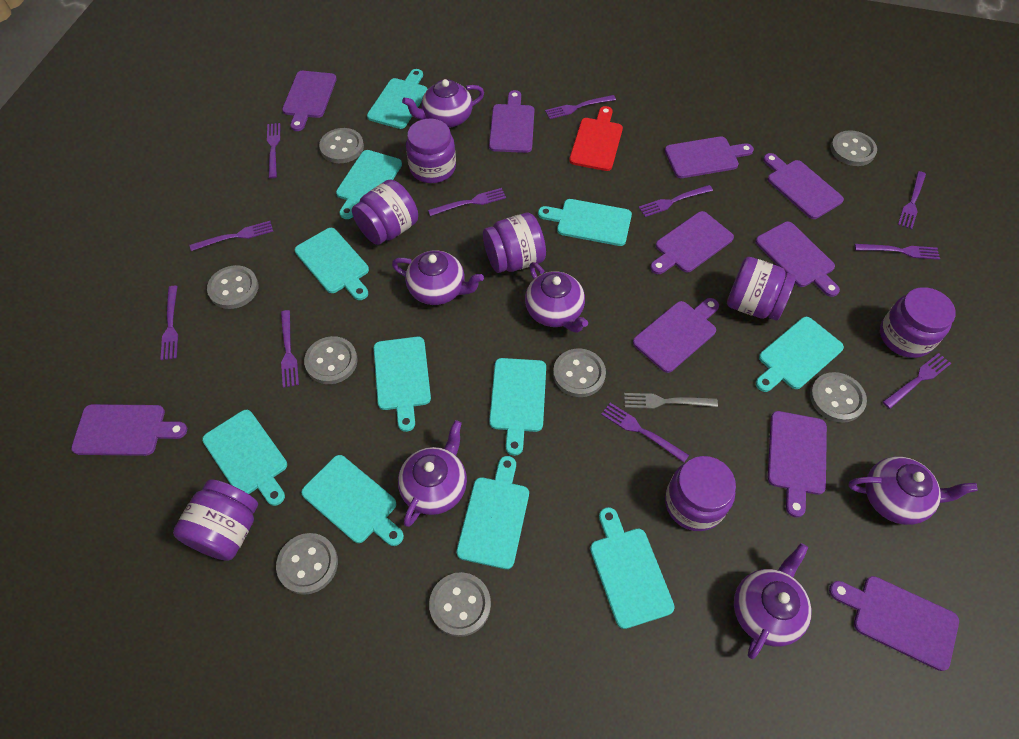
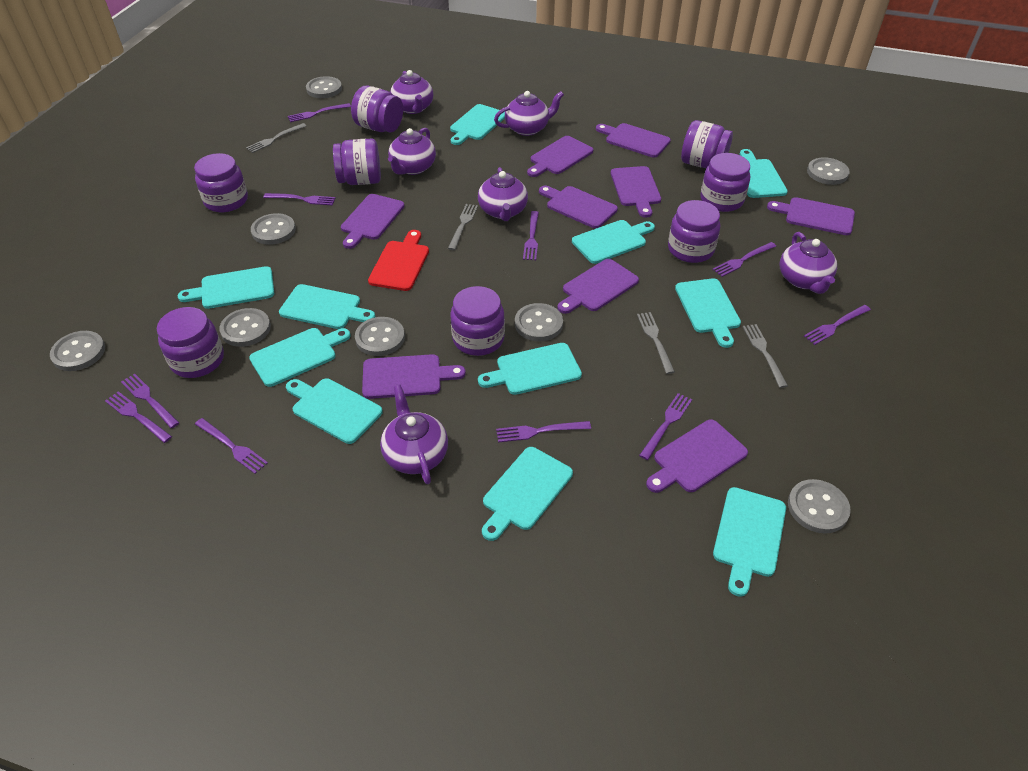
grey fork: 1 -> 4
purple cutting board: 10 -> 9
purple fork: 11 -> 10
purple jar: 7 -> 8

